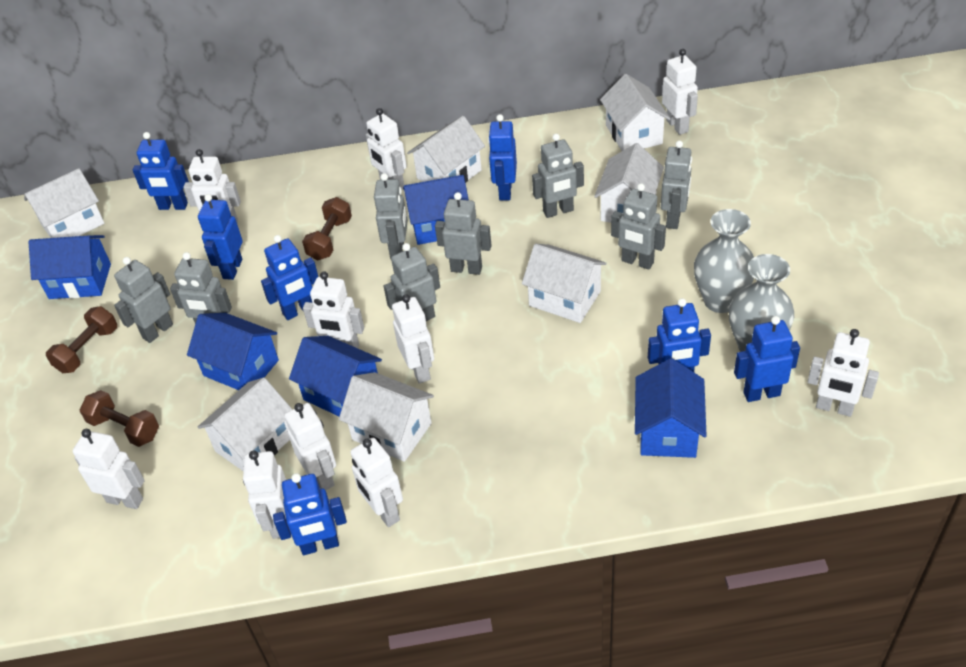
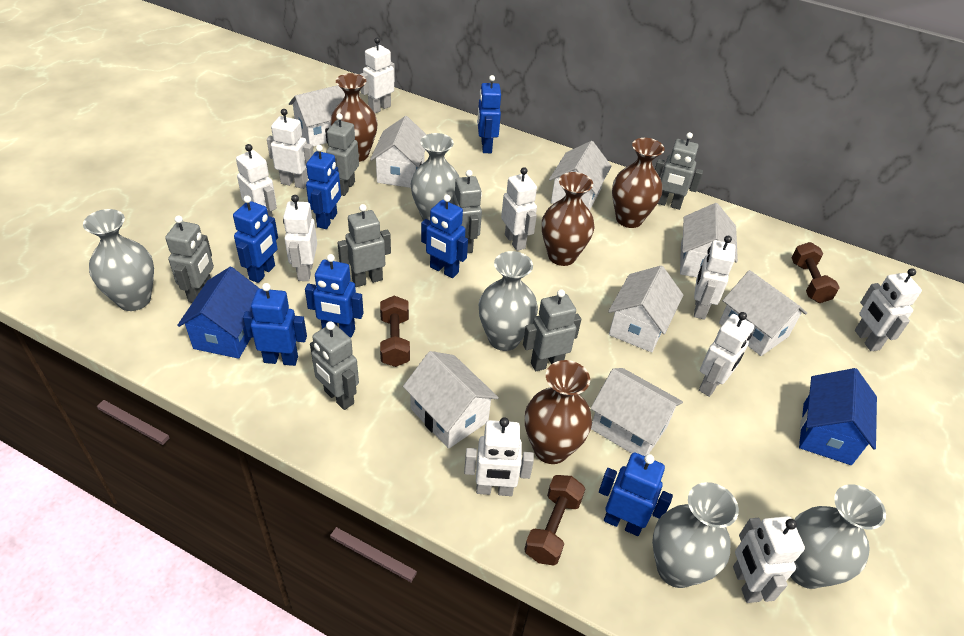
blue house: 5 -> 2
brown vase: 0 -> 4
grey robot: 8 -> 7
grey vase: 2 -> 5
white house: 7 -> 8

